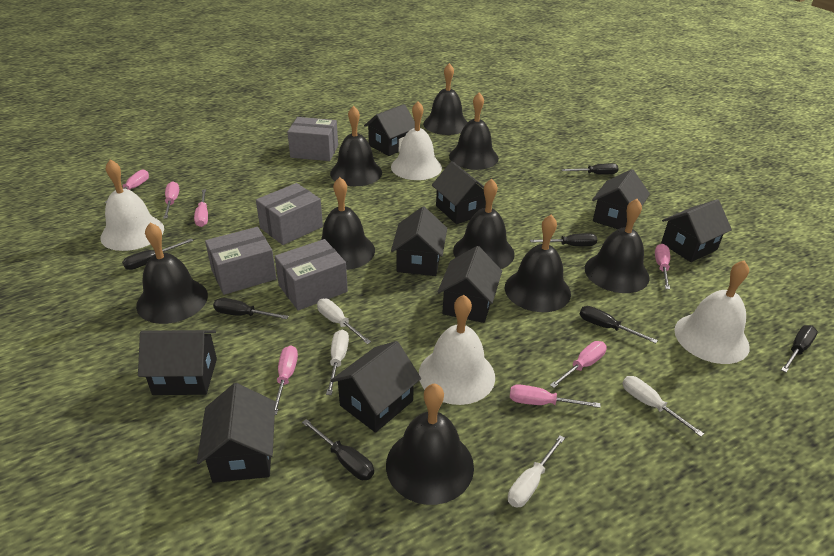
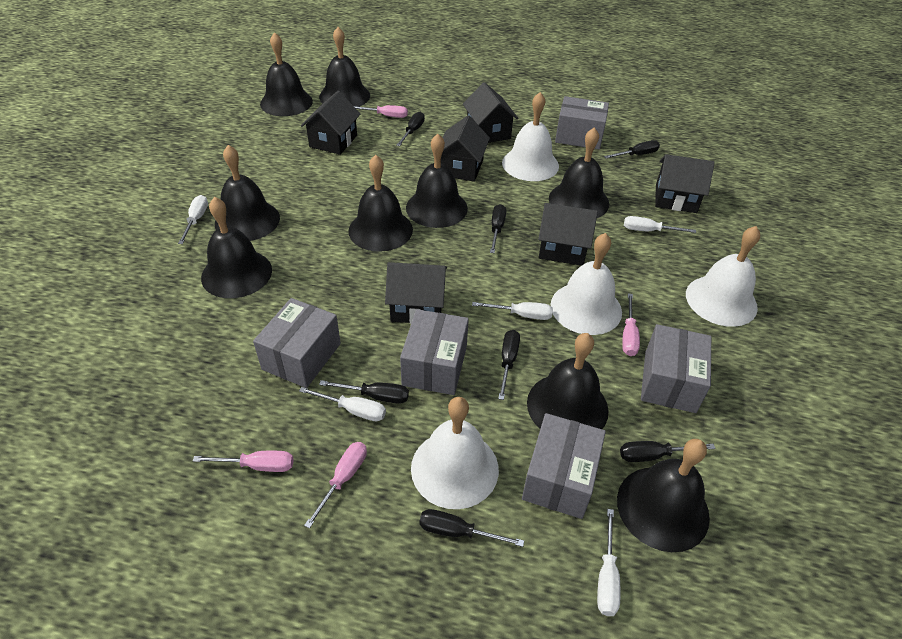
black house: 9 -> 6
grey box: 4 -> 5
pink screwdriver: 7 -> 4
white screwdriver: 4 -> 5

